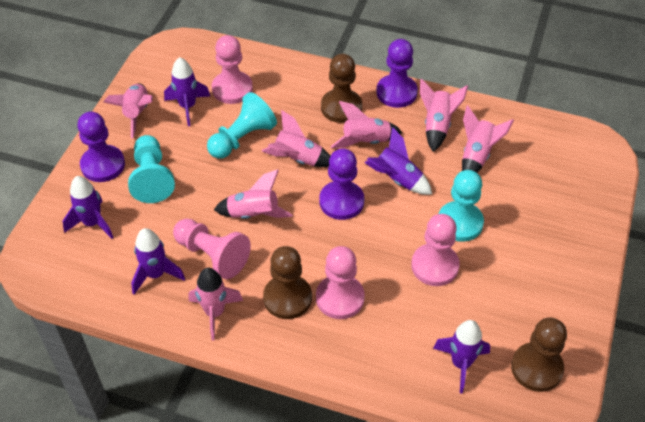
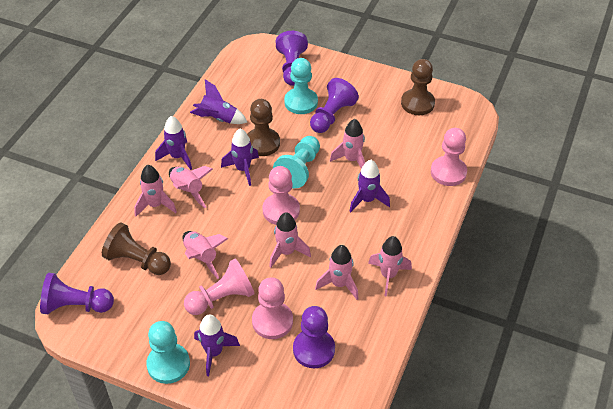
purple pawn: 3 -> 4

